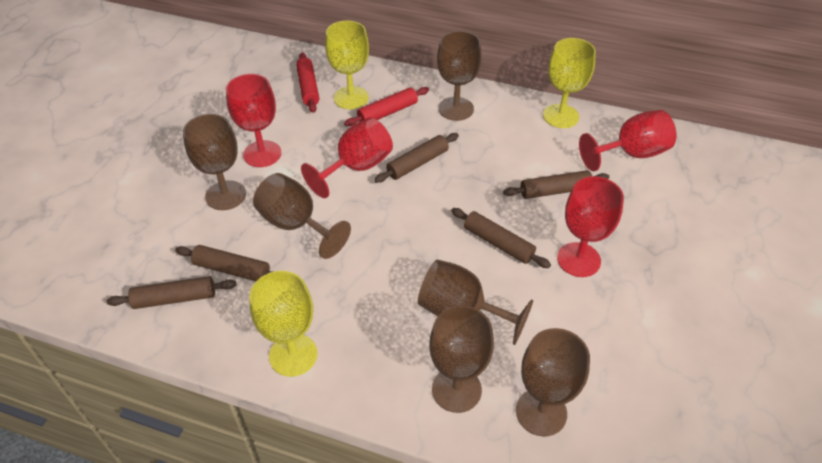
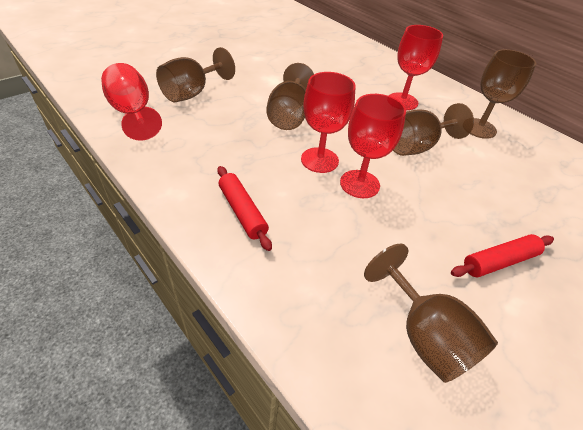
brown goblet: 6 -> 5
brown rolling pin: 5 -> 0
yellow goblet: 3 -> 0

